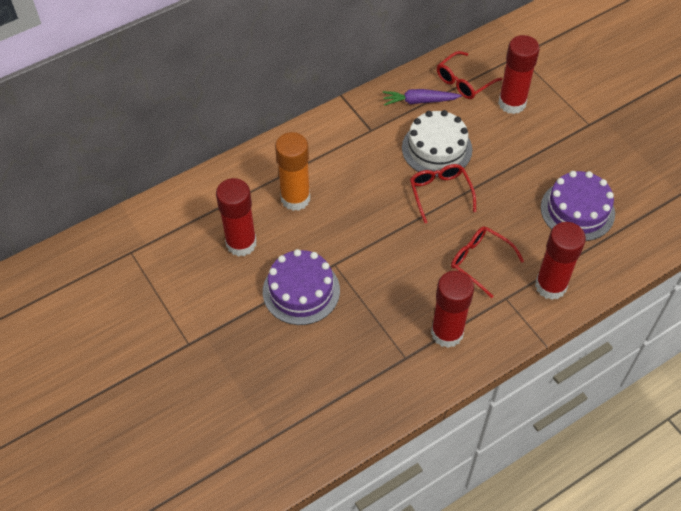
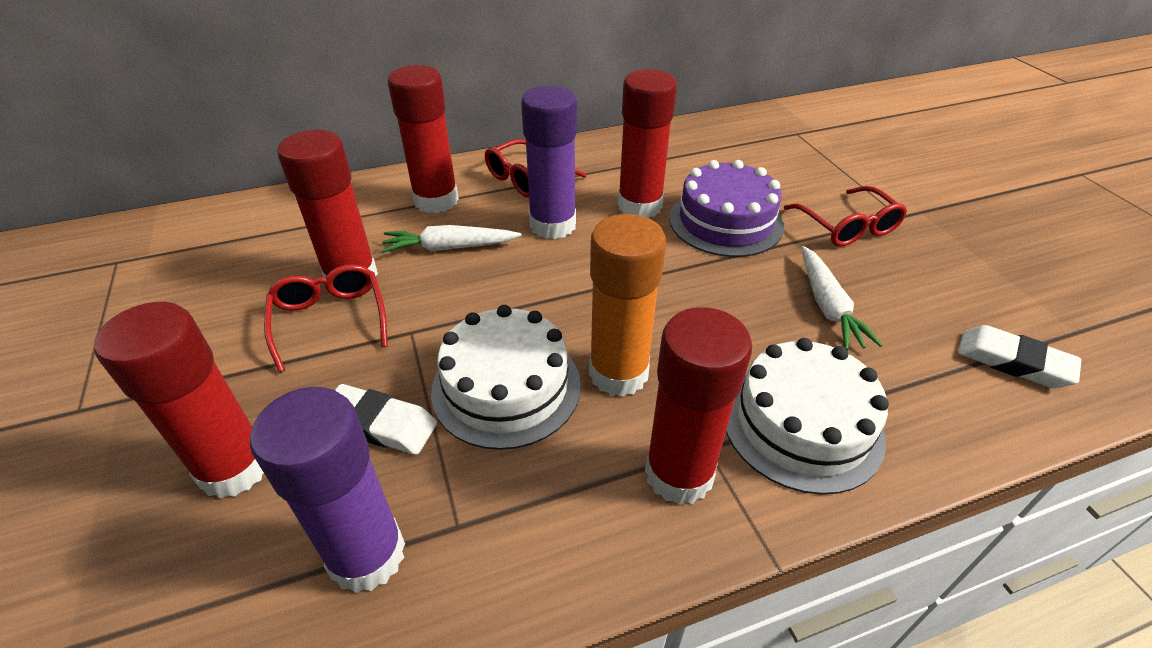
purple cake: 2 -> 1
purple carrot: 1 -> 0
purple glue stick: 0 -> 2
red glue stick: 4 -> 5
white cake: 1 -> 2
white carrot: 0 -> 2
white eraser: 0 -> 2

